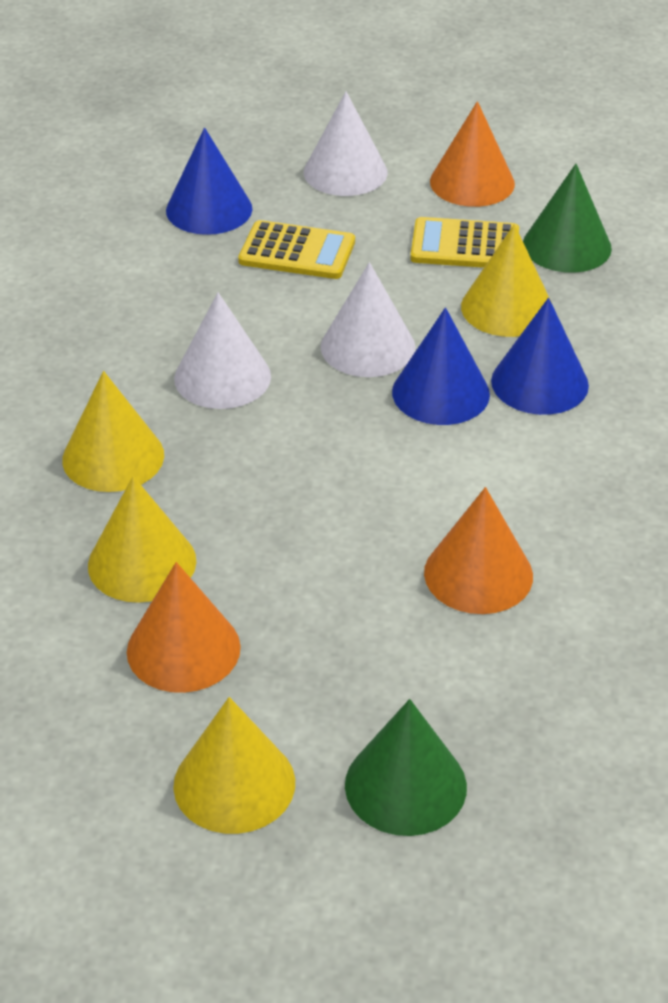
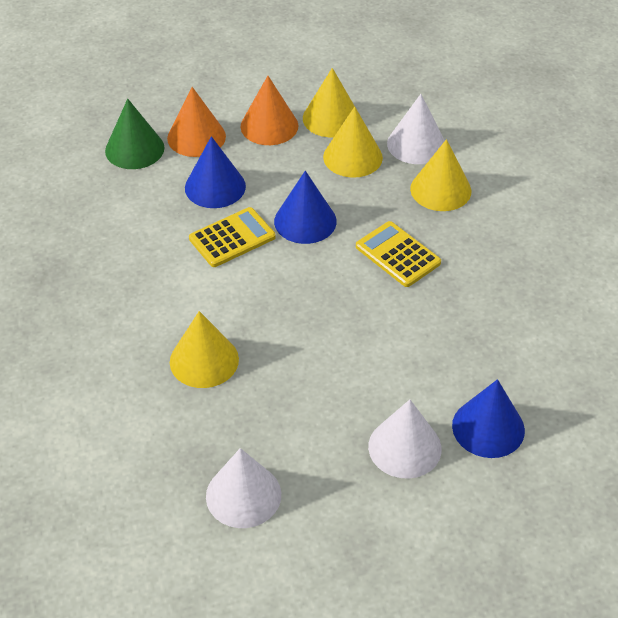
green cone: 2 -> 1
orange cone: 3 -> 2

